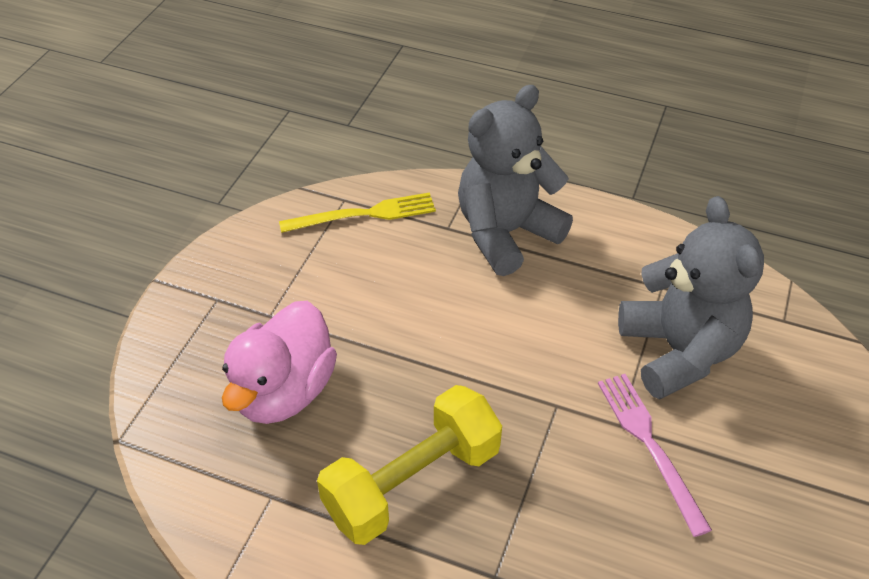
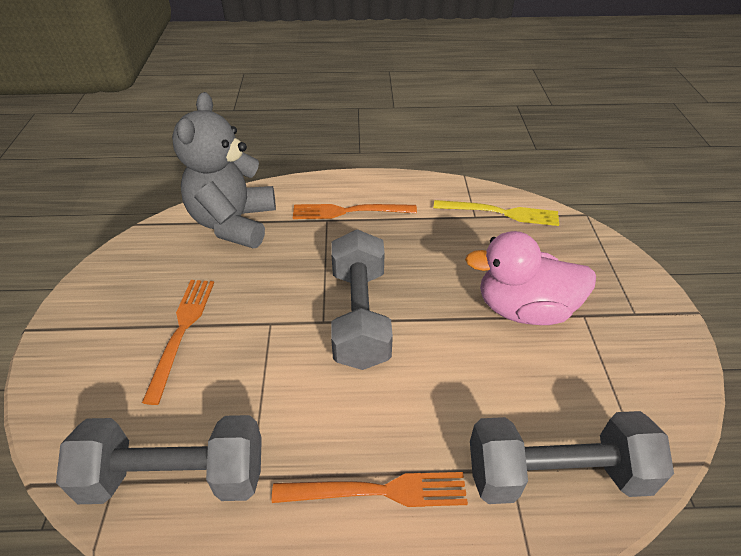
grey dumbbell: 0 -> 3
grey teddy bear: 2 -> 1
orange fork: 0 -> 3
pink fork: 1 -> 0
yellow dumbbell: 1 -> 0

